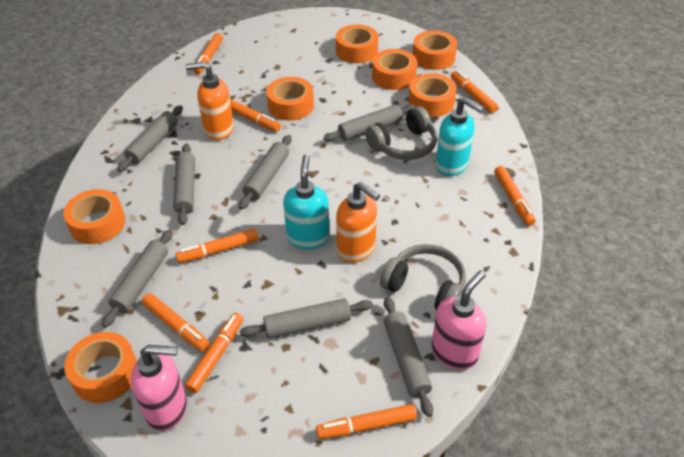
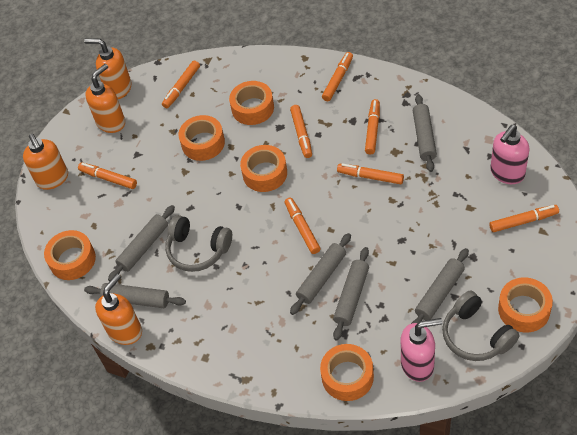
grey rolling pin: 7 -> 6
orange soap dispenser: 2 -> 4
orange tape: 7 -> 6
turquoise soap dispenser: 2 -> 0

